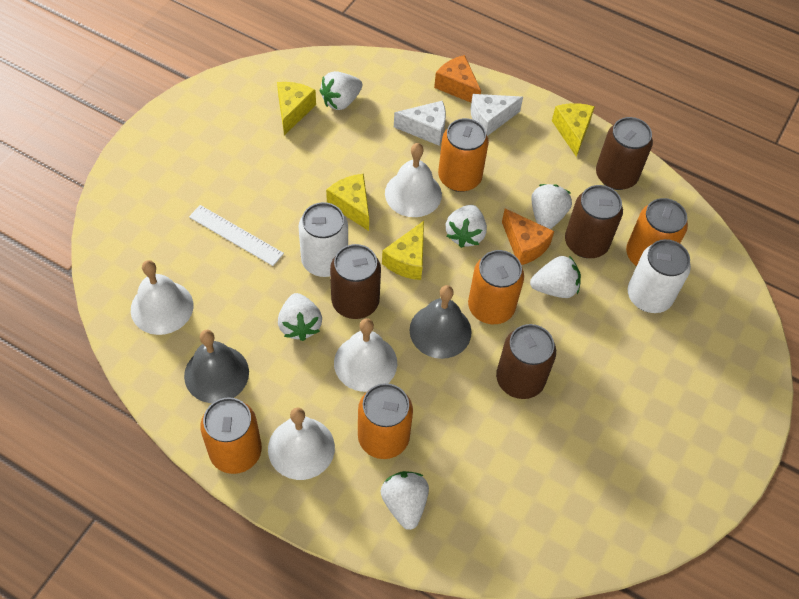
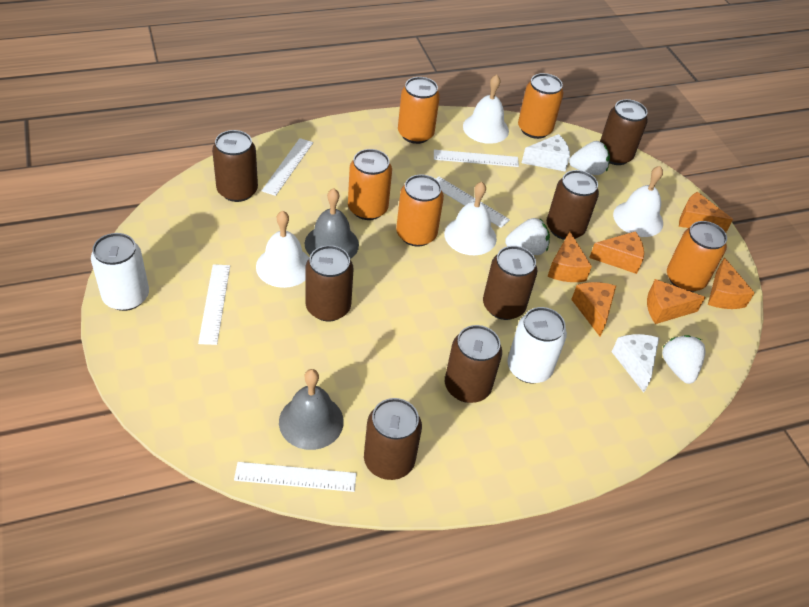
brown can: 4 -> 7
orange cheese: 2 -> 6
white ruler: 1 -> 5
white strawberry: 6 -> 3
yellow cheese: 4 -> 0

